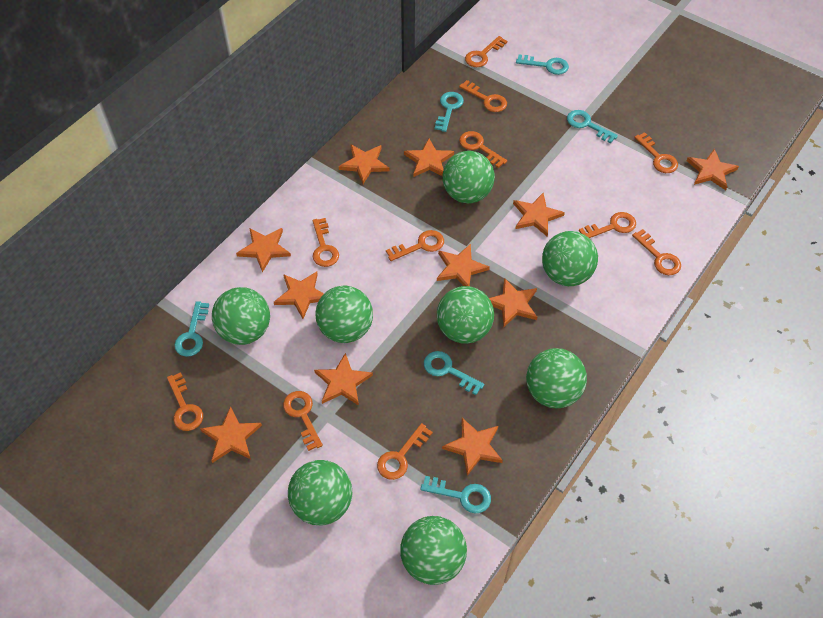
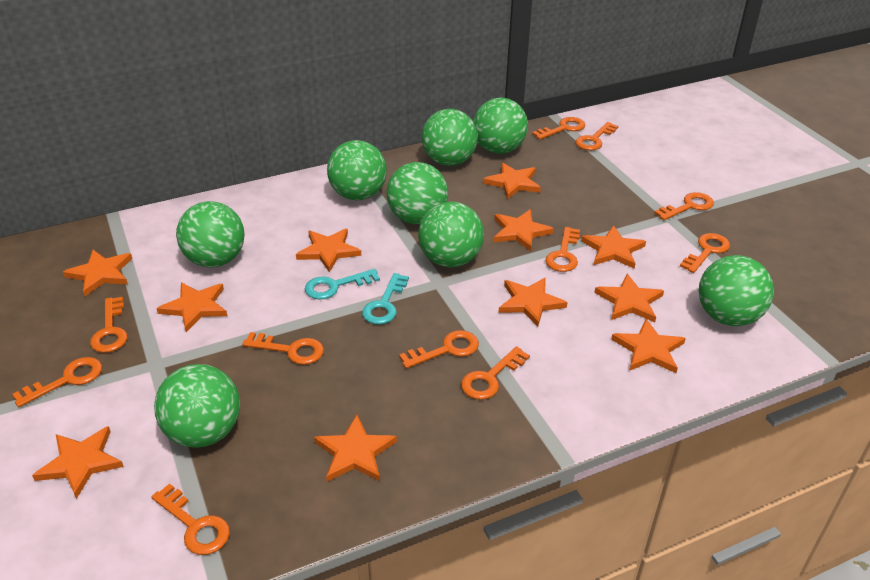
turquoise key: 6 -> 2

